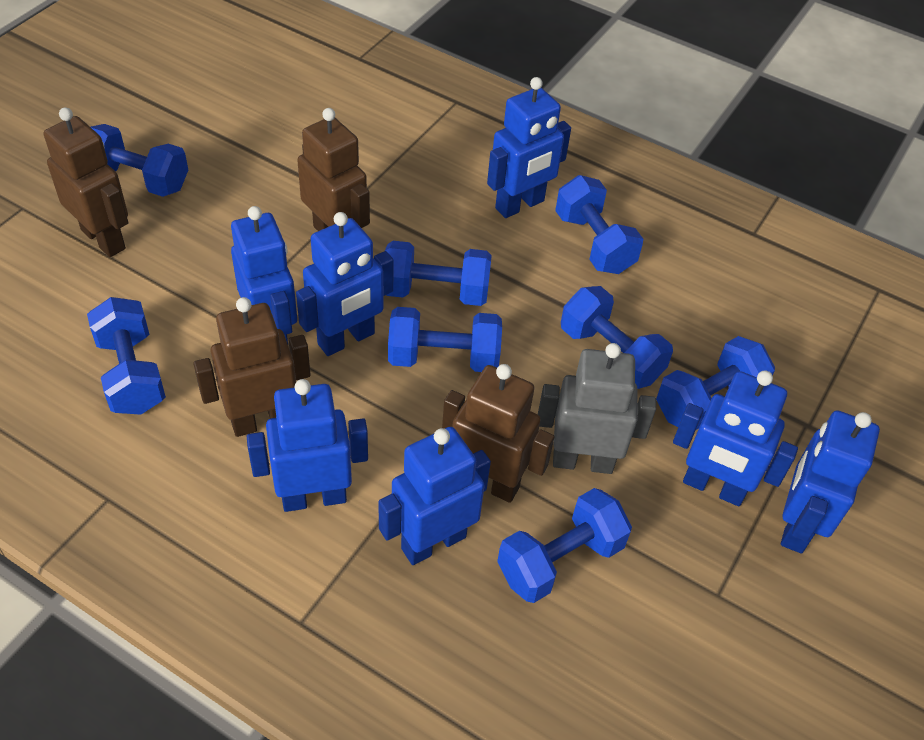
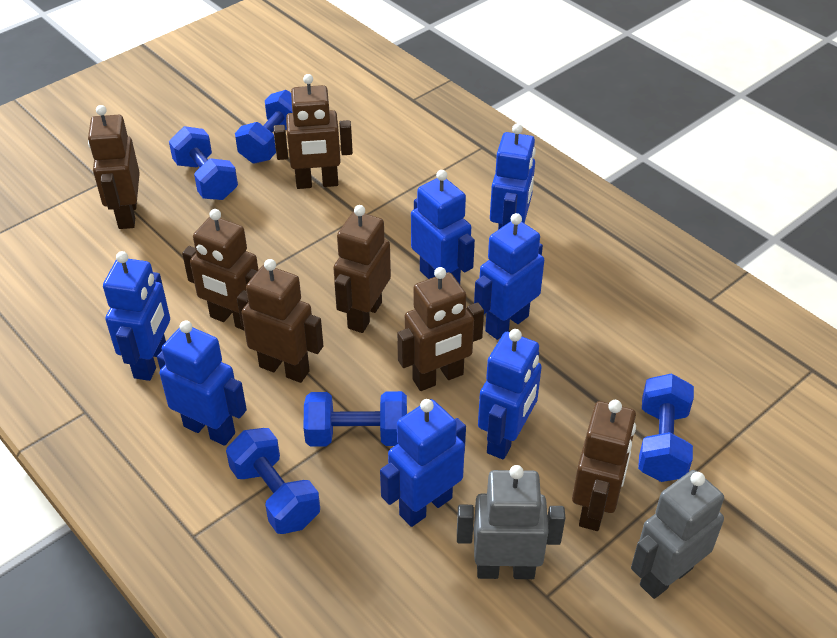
blue dumbbell: 8 -> 5
brown robot: 4 -> 7
grey robot: 1 -> 2

